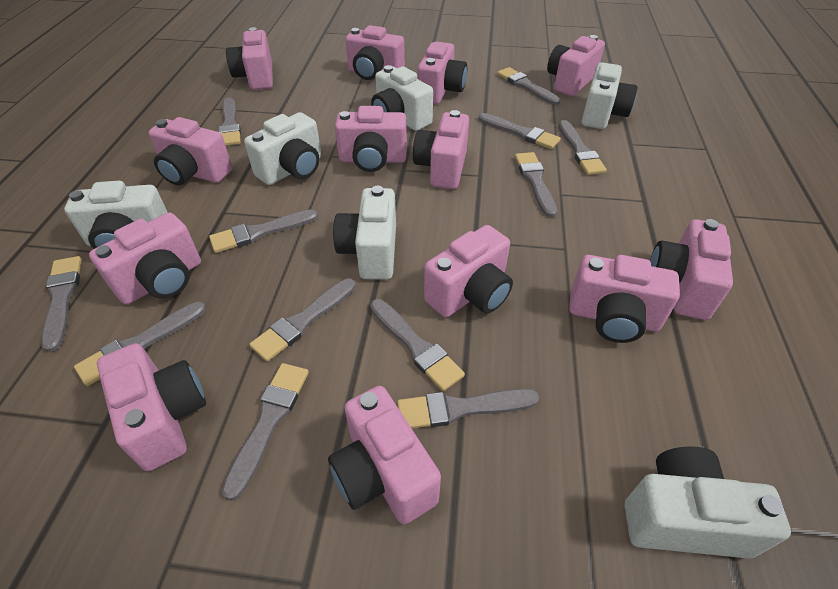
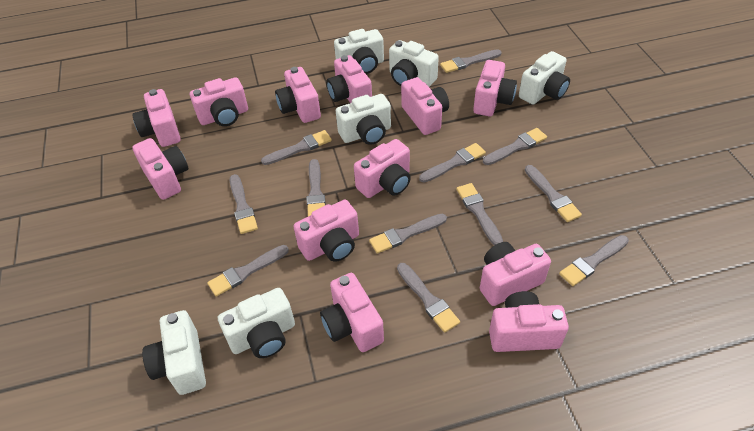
pink camera: 13 -> 12

